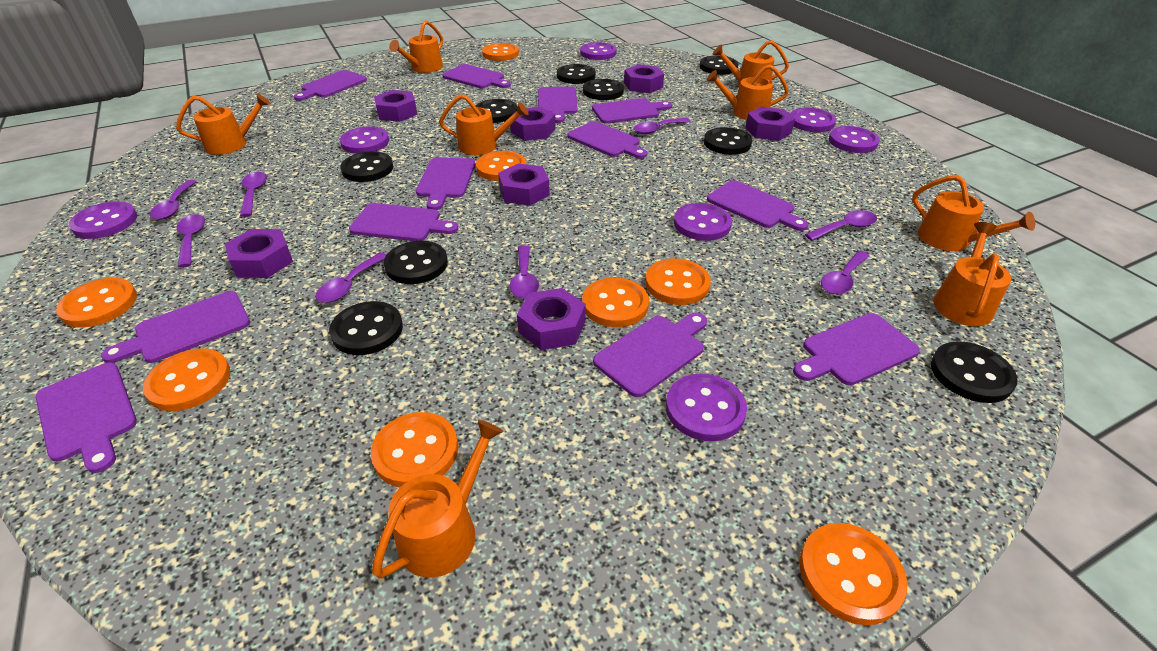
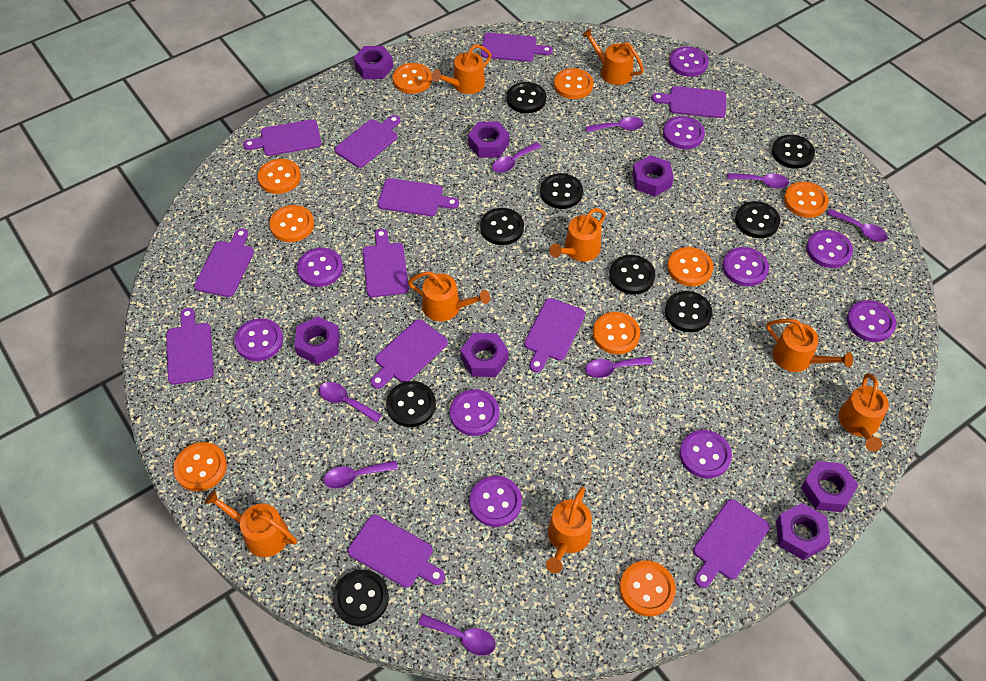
orange button: 8 -> 9
purple button: 7 -> 10

